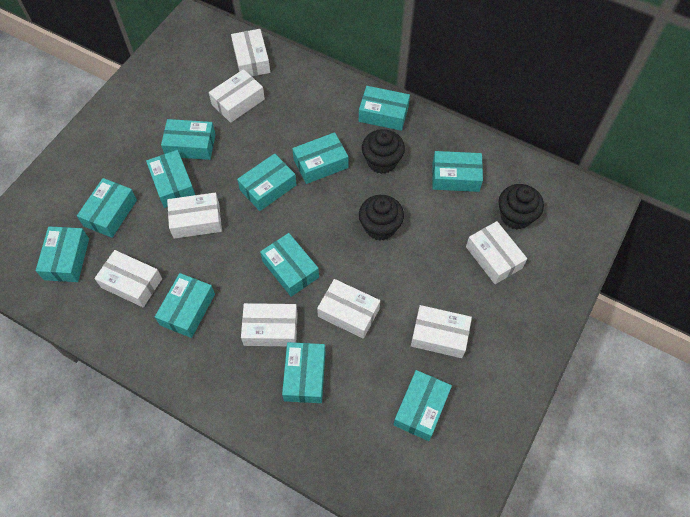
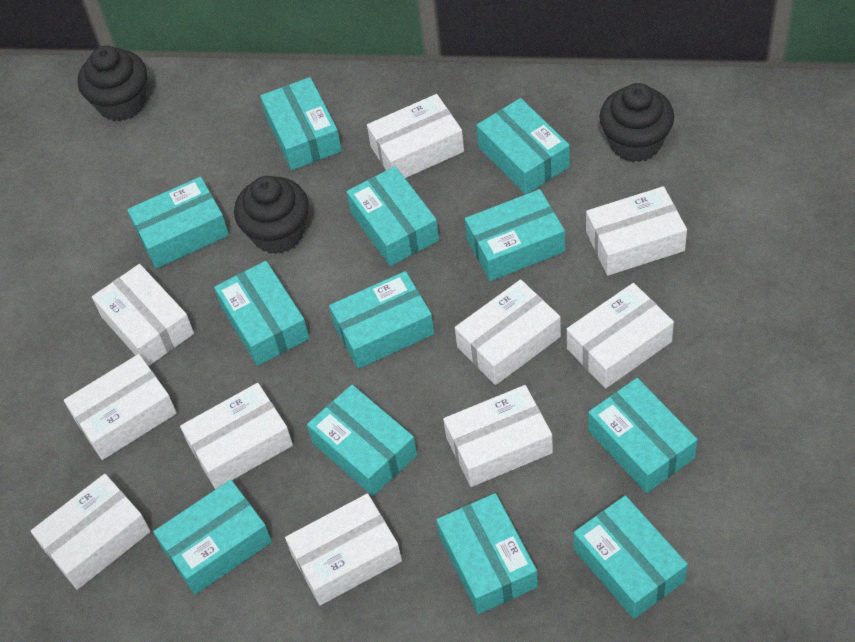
white box: 8 -> 10

